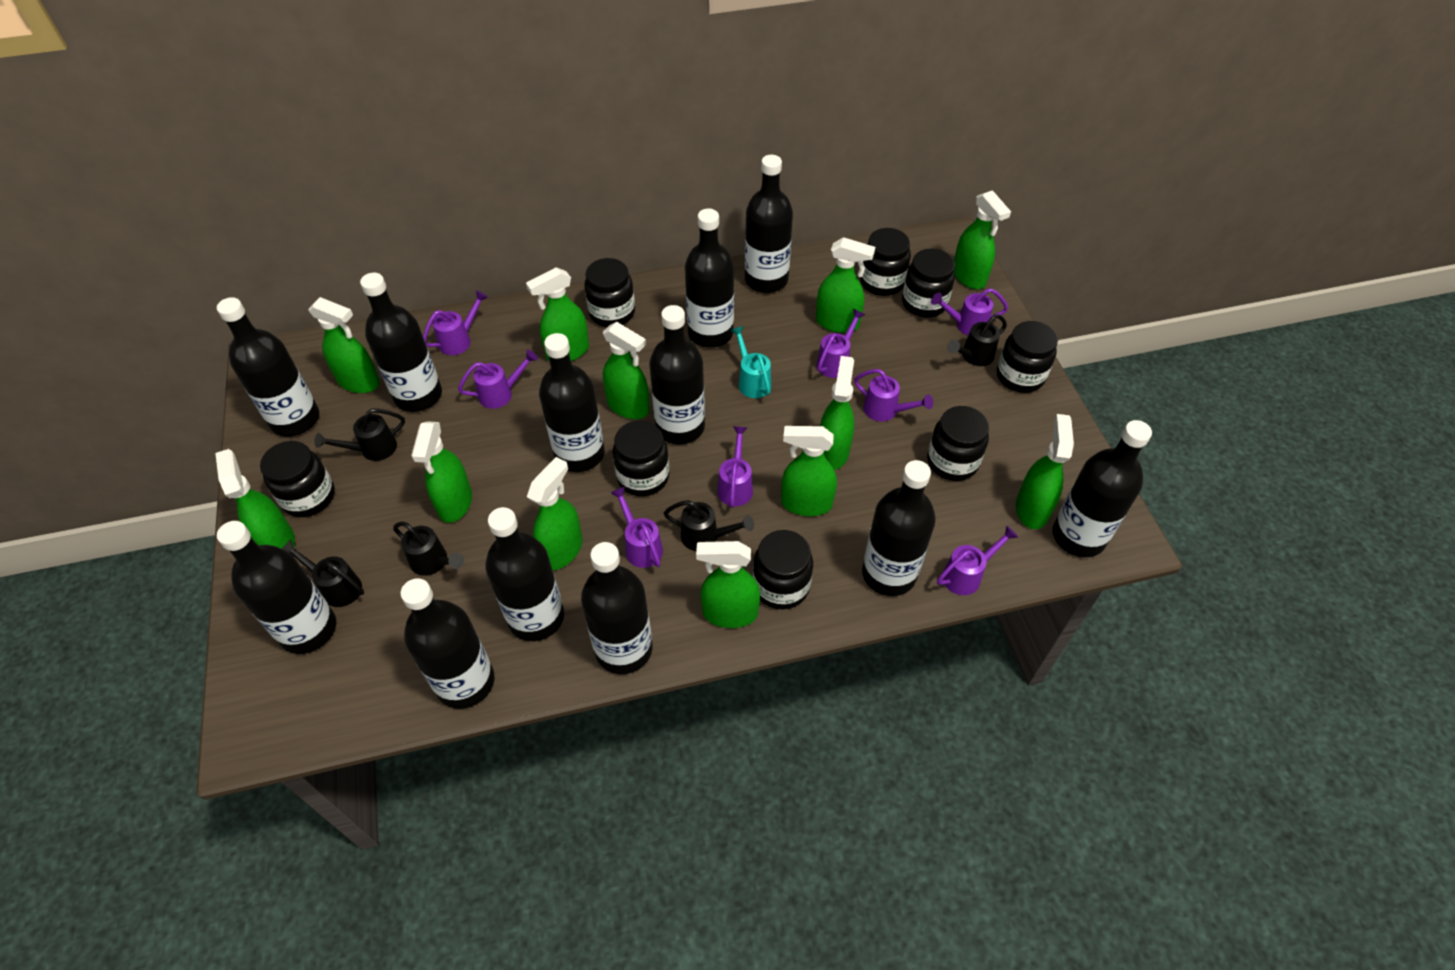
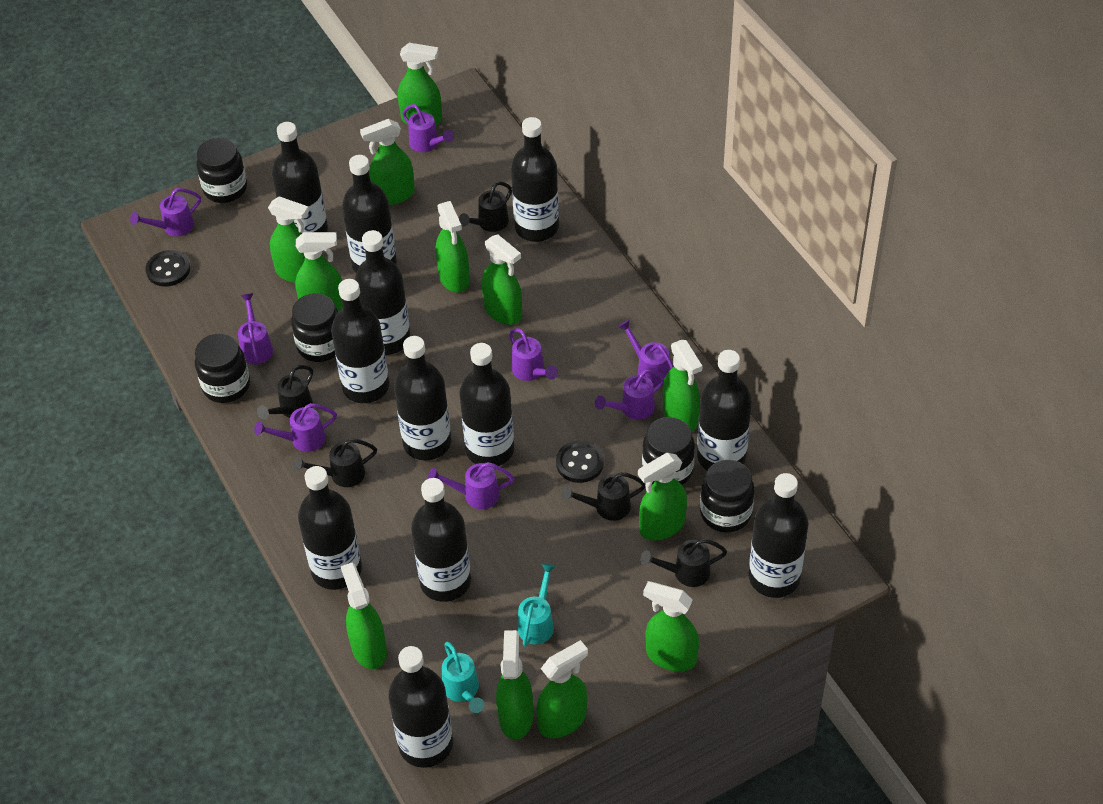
black button: 0 -> 2
black jar: 8 -> 5
turquoise watering can: 1 -> 2

